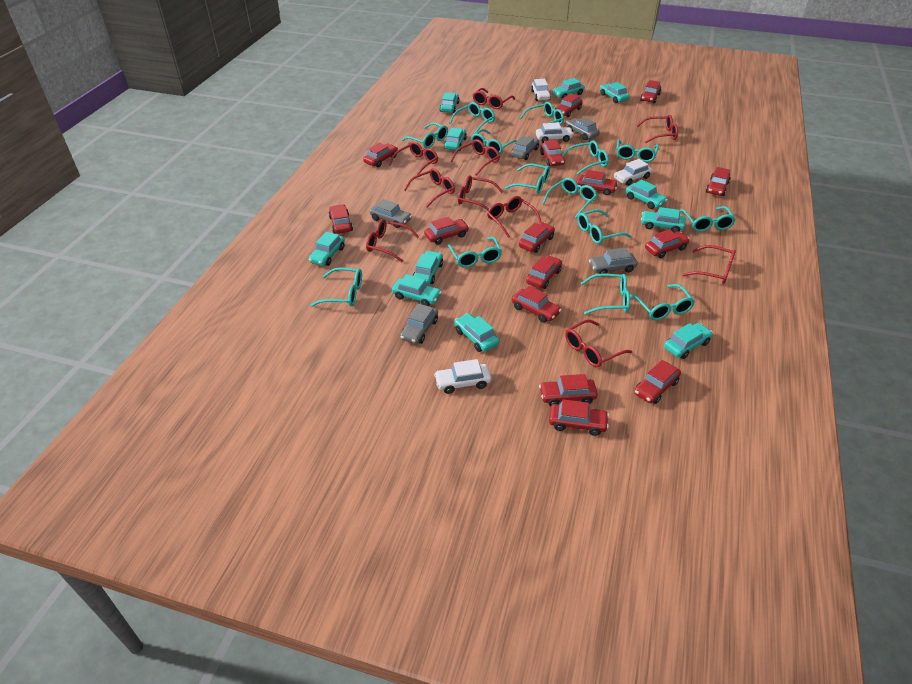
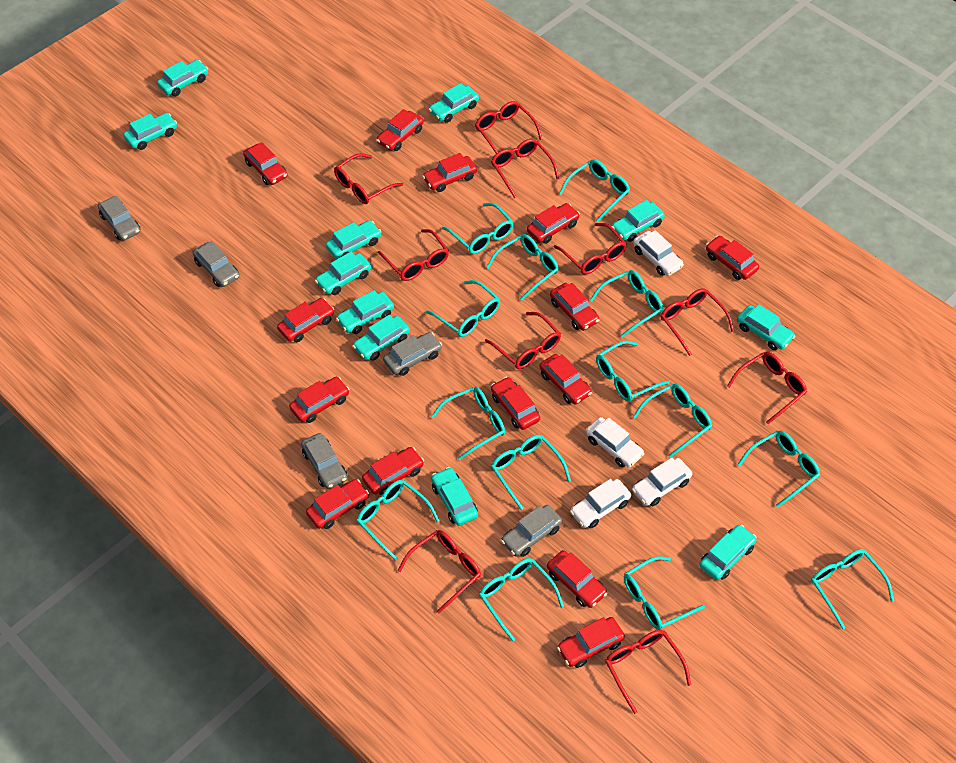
red car: 15 -> 14

